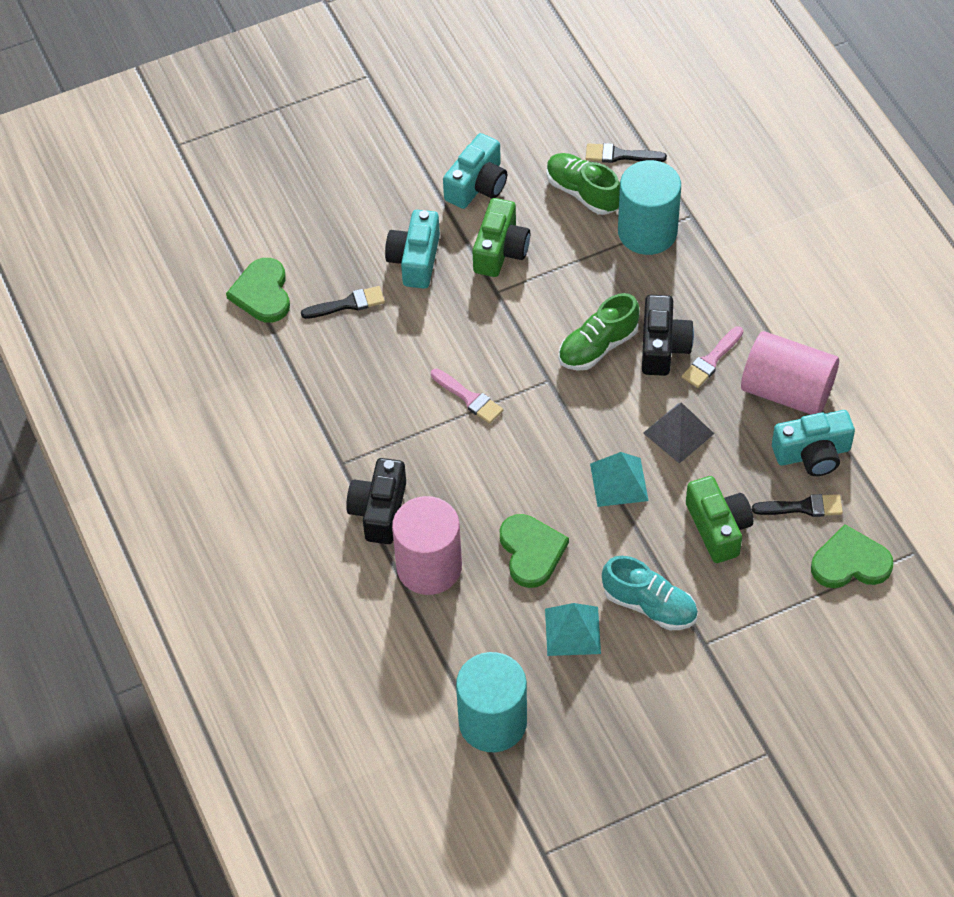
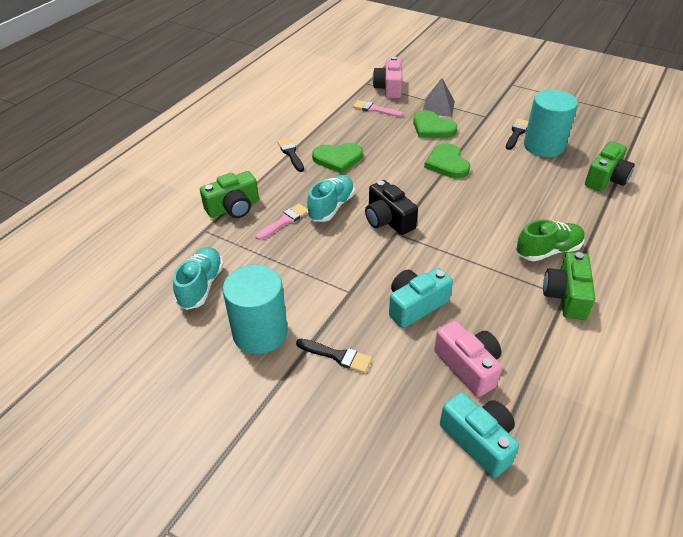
black camera: 2 -> 1
green camera: 2 -> 3
green shoe: 2 -> 1
pink camera: 0 -> 2
pink cylinder: 2 -> 0
turquoise camera: 3 -> 2
turquoise pyramid: 2 -> 0
turquoise shoe: 1 -> 2

